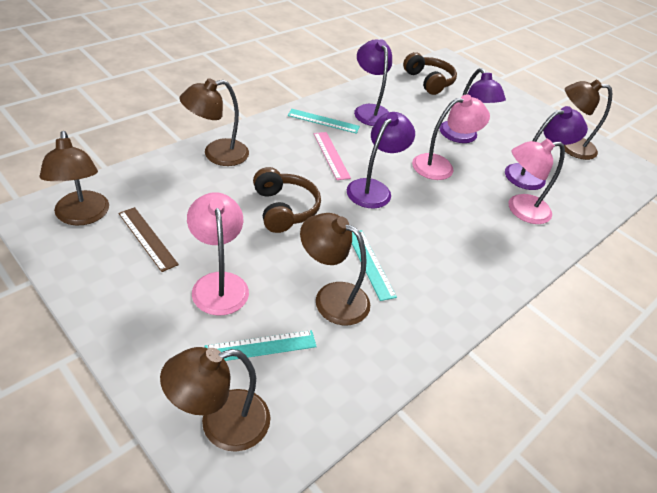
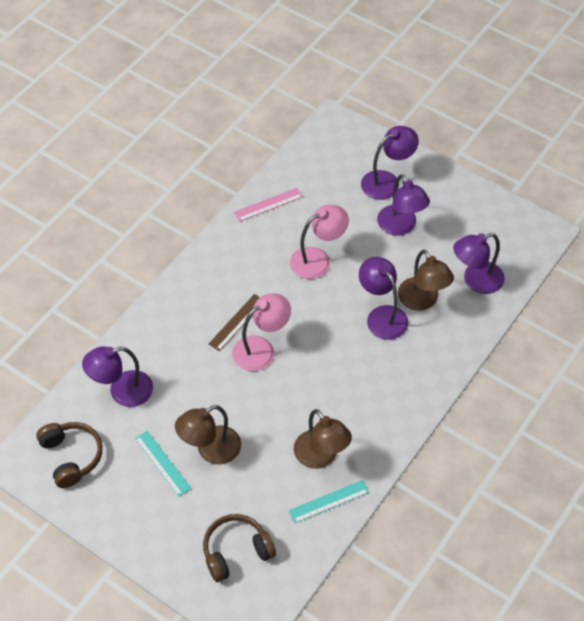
brown lamp: 5 -> 3
pink lamp: 3 -> 2
purple lamp: 4 -> 5
turquoise ruler: 3 -> 2

